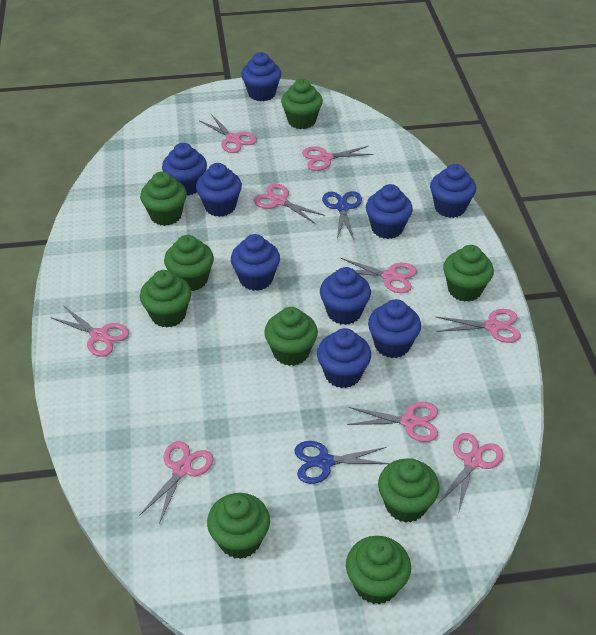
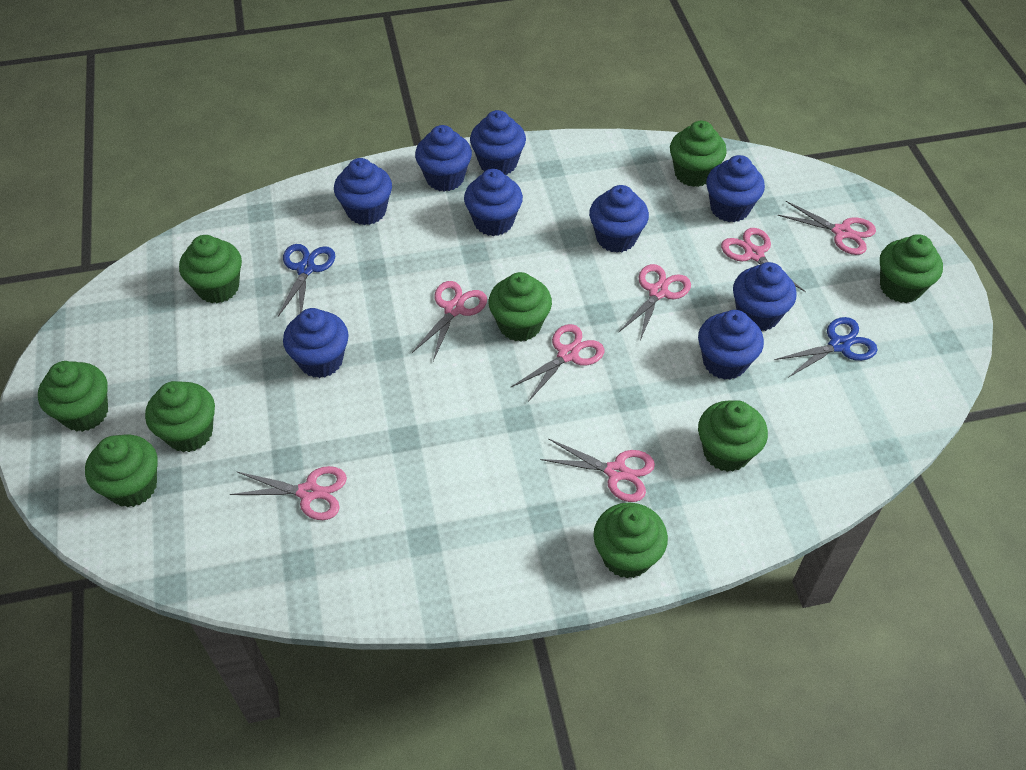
pink scissors: 9 -> 7

